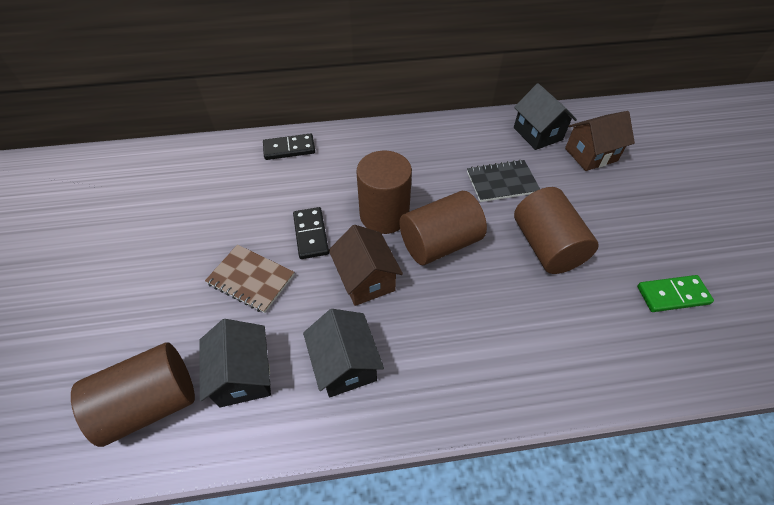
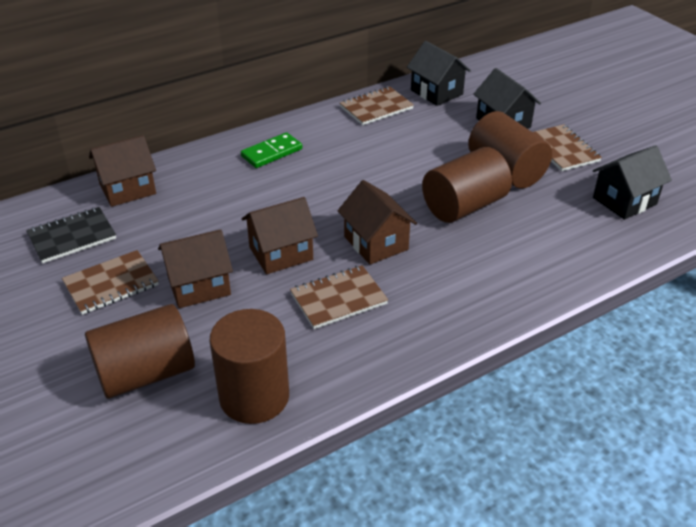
black domino: 2 -> 0
brown house: 2 -> 4
brown notebook: 1 -> 4

